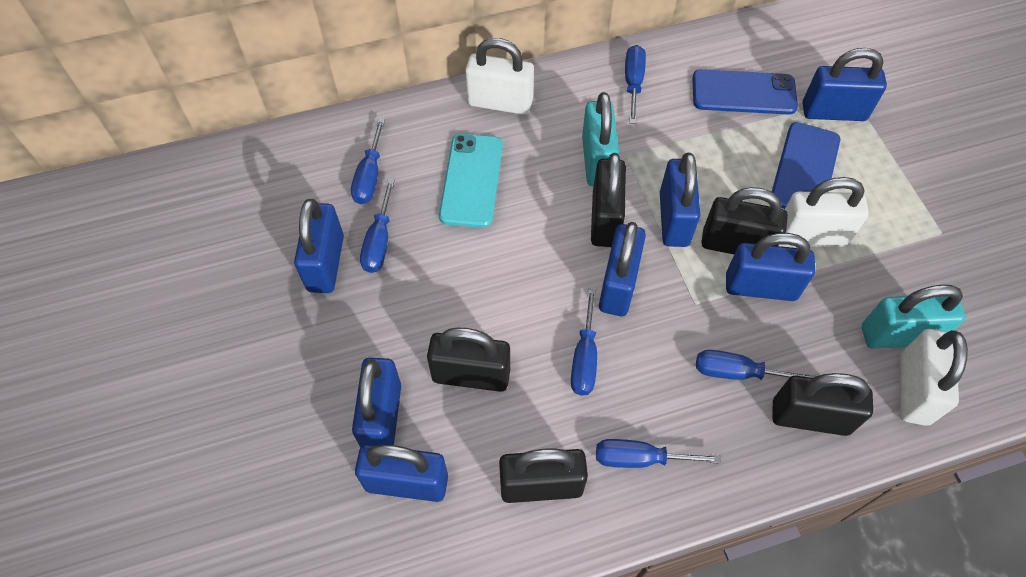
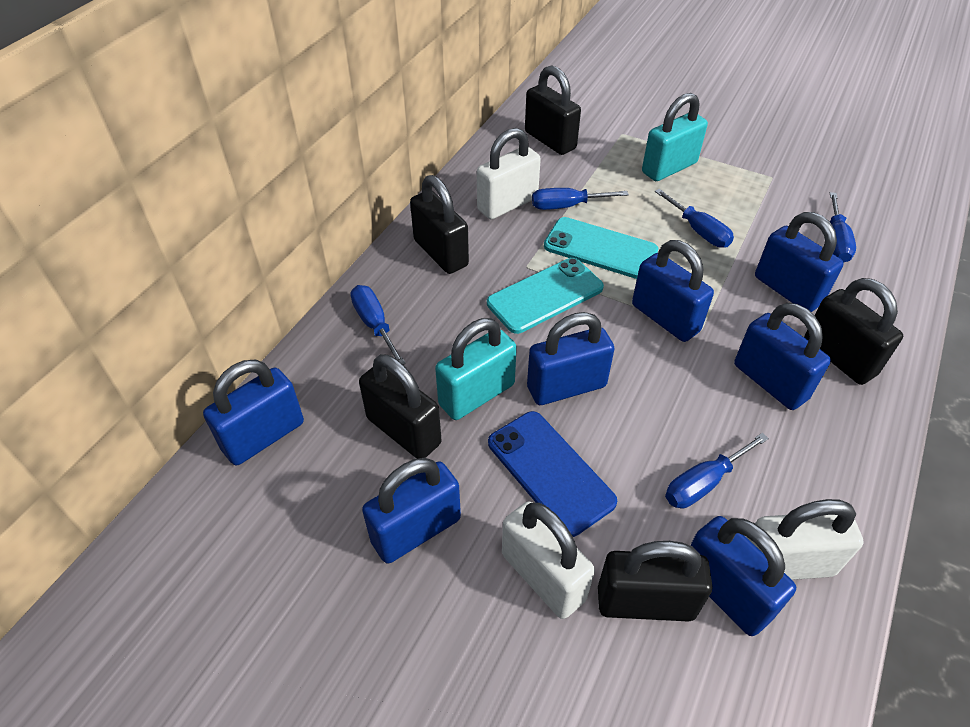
blue phone: 2 -> 1
blue screwdriver: 6 -> 5
turquoise phone: 1 -> 2

